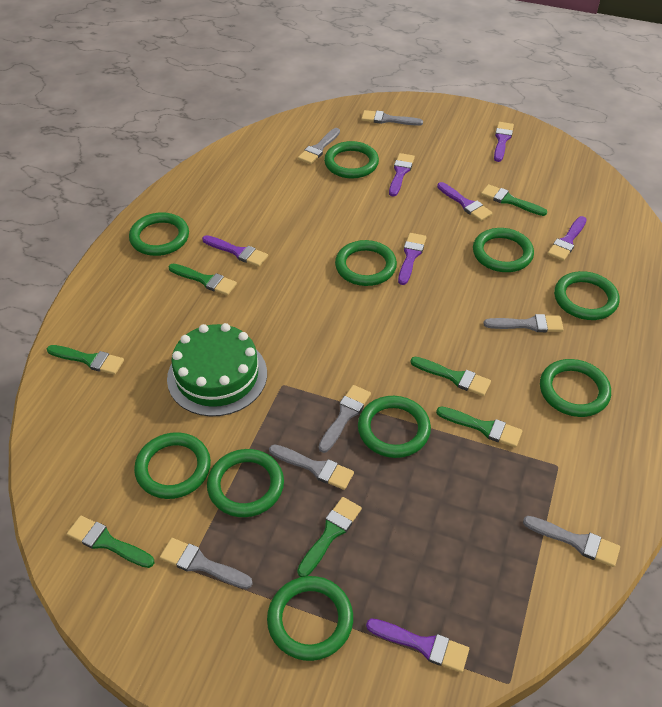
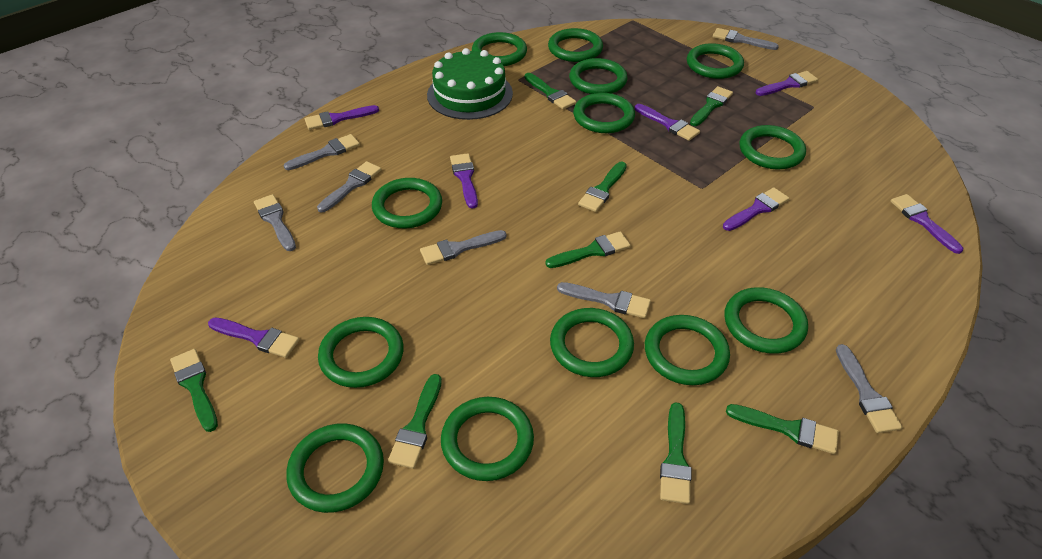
green brush: 7 -> 8
green ring: 10 -> 13

